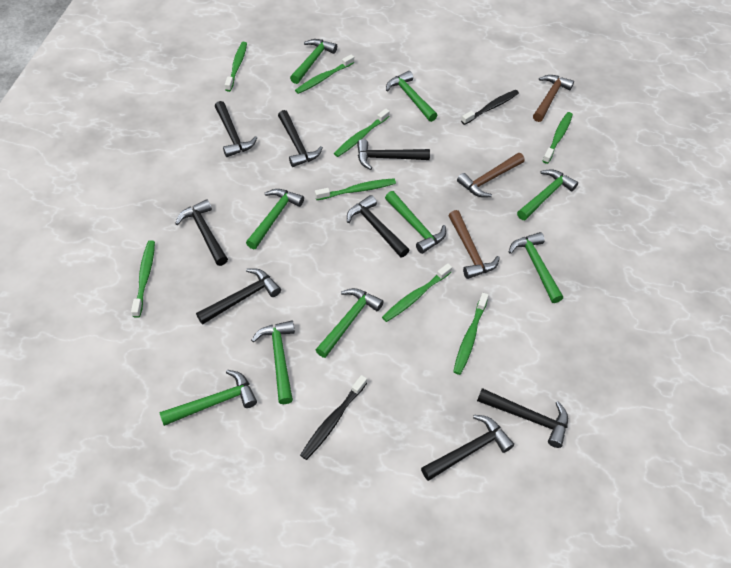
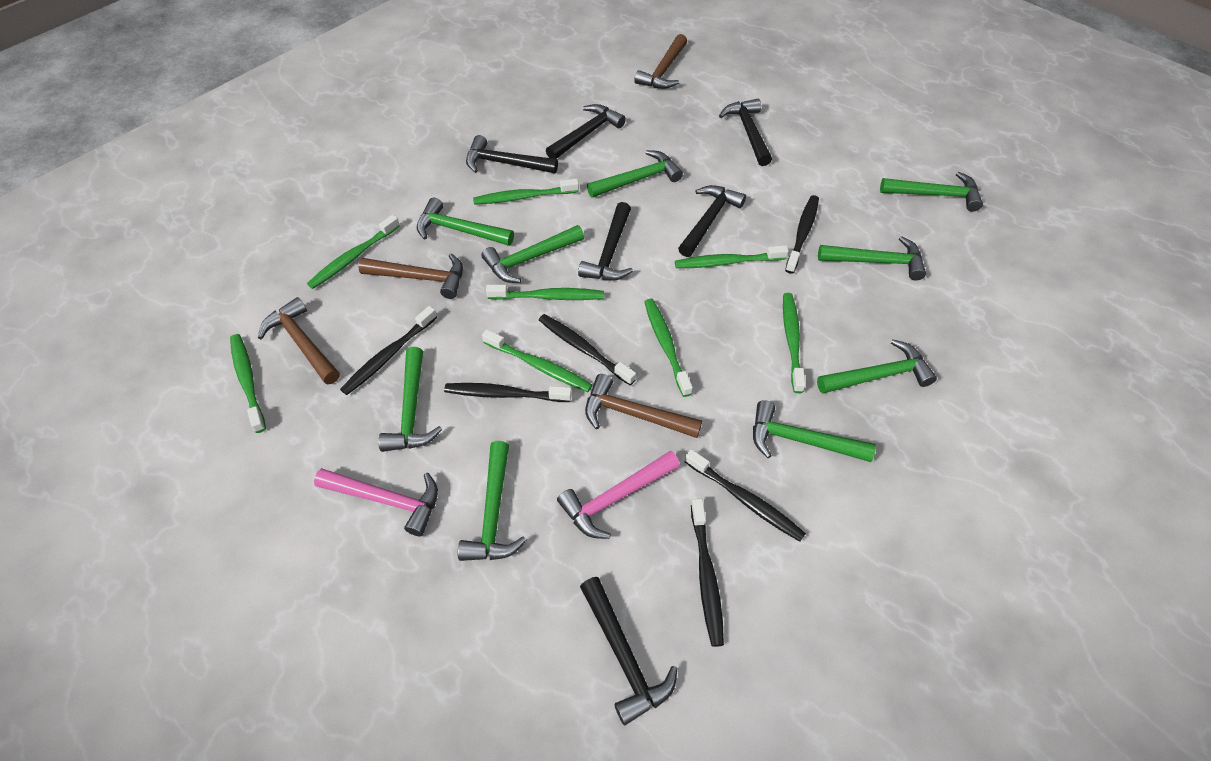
black hammer: 8 -> 6
black toothbrush: 2 -> 6
brown hammer: 3 -> 4
pink hammer: 0 -> 2

